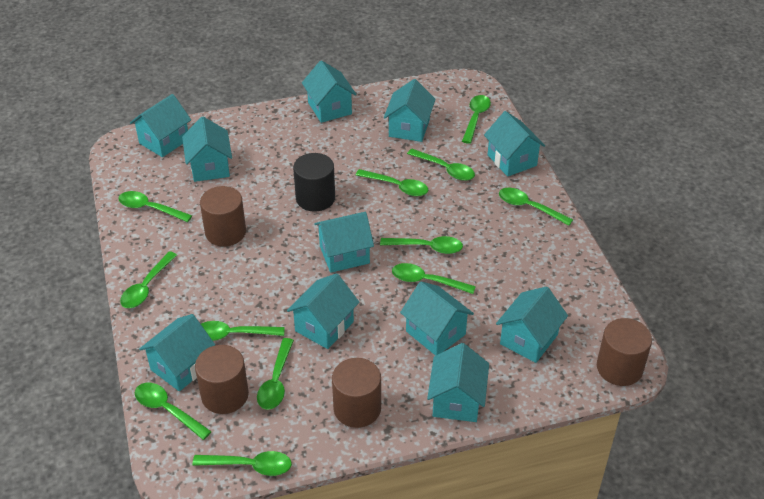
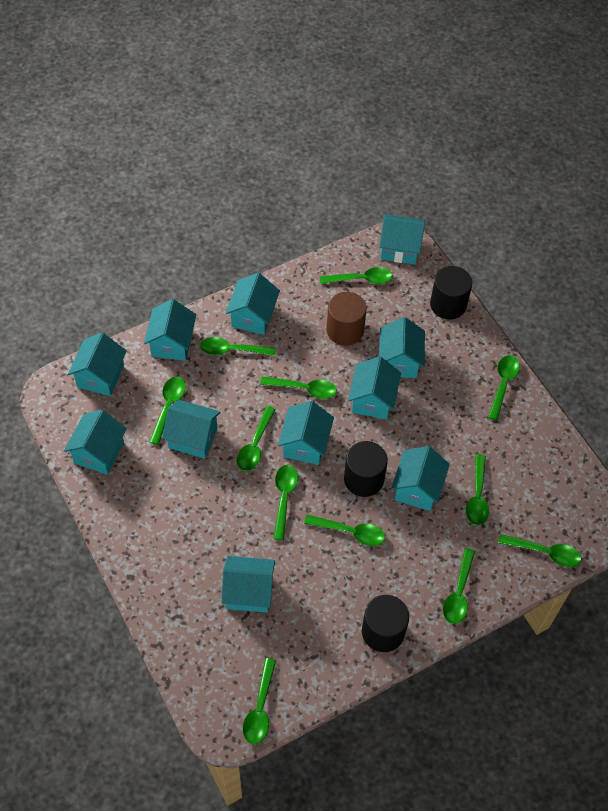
black cylinder: 1 -> 3
brown cylinder: 4 -> 1

